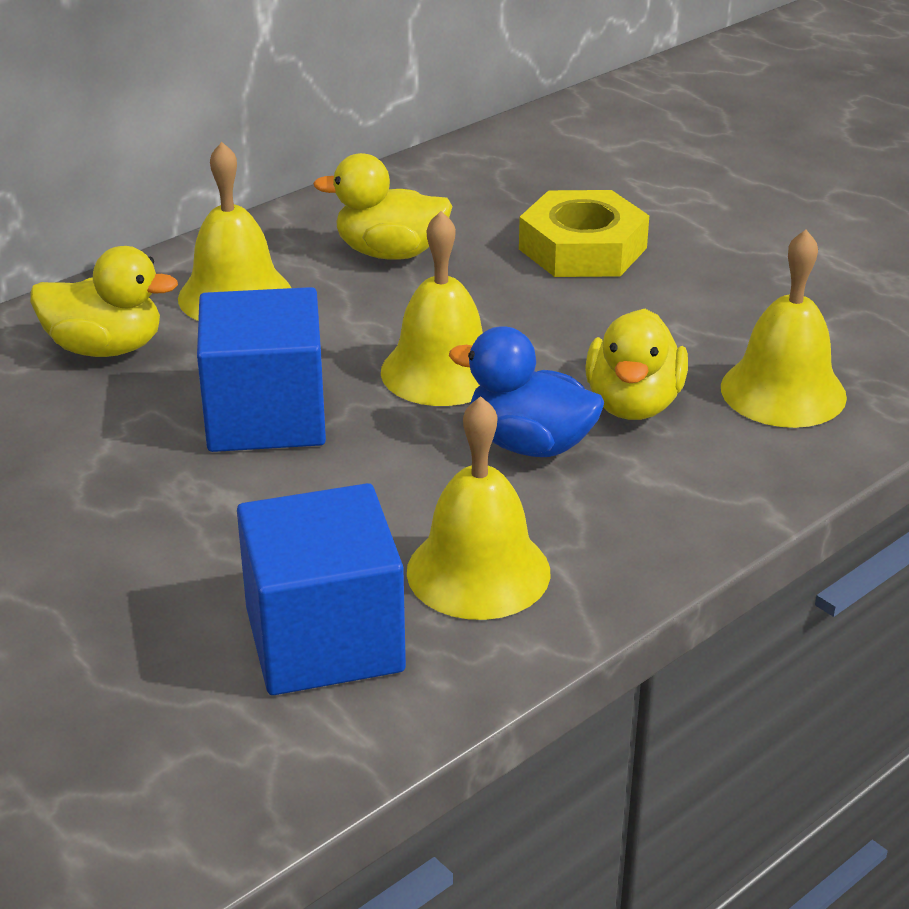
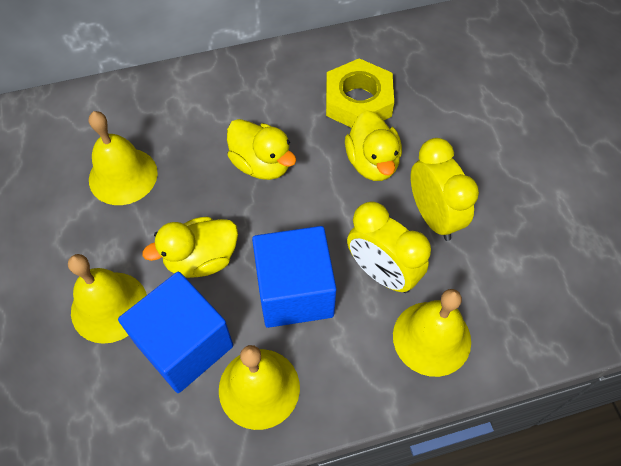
blue duck: 1 -> 0
yellow clock: 0 -> 2

